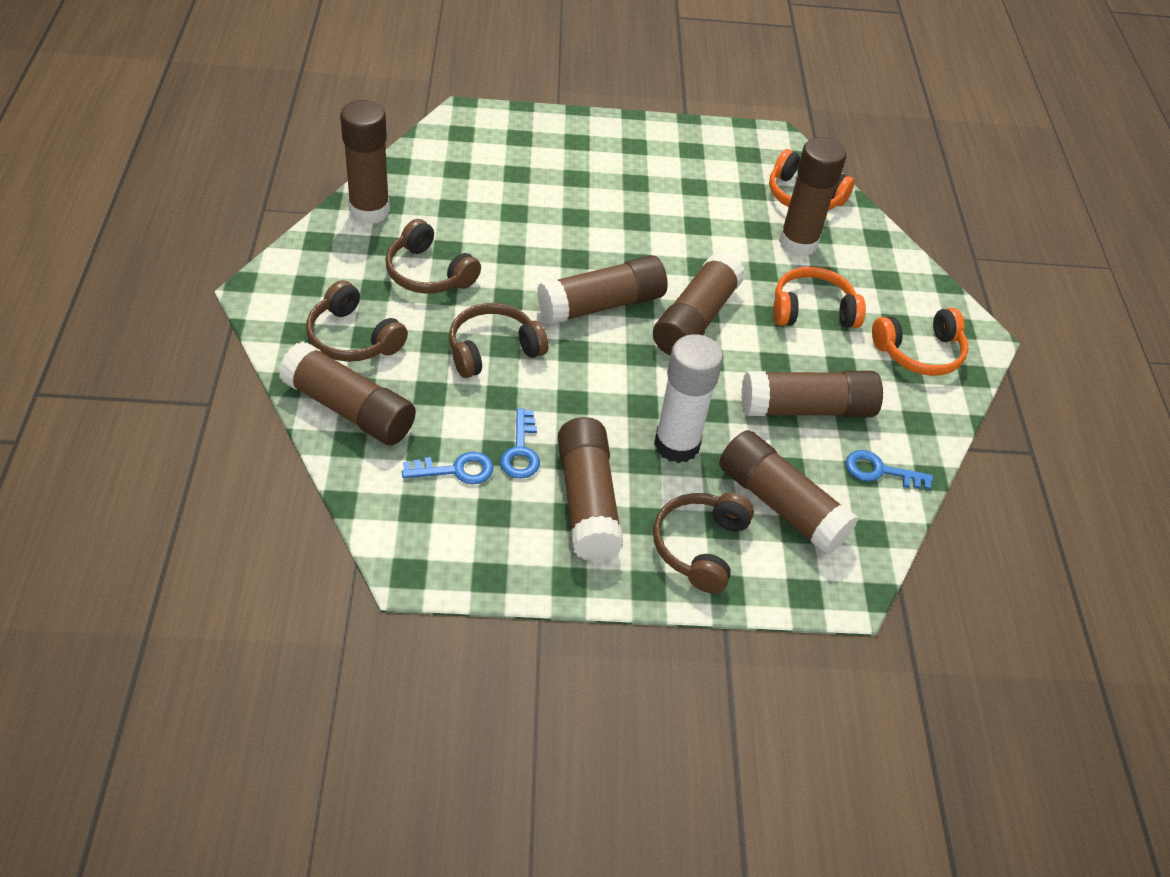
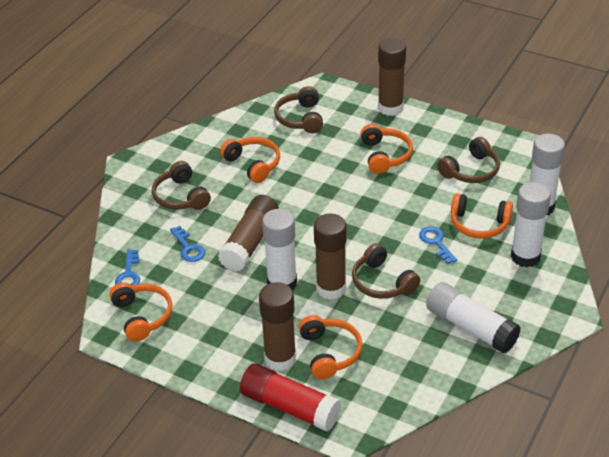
brown glue stick: 8 -> 4
orange headphones: 3 -> 5
red glue stick: 0 -> 1
white glue stick: 1 -> 4

